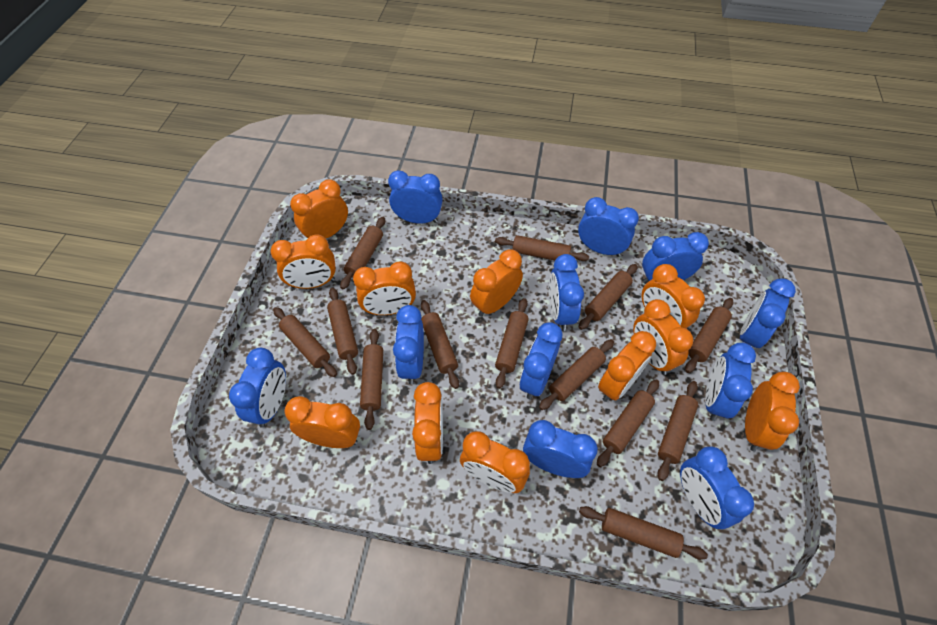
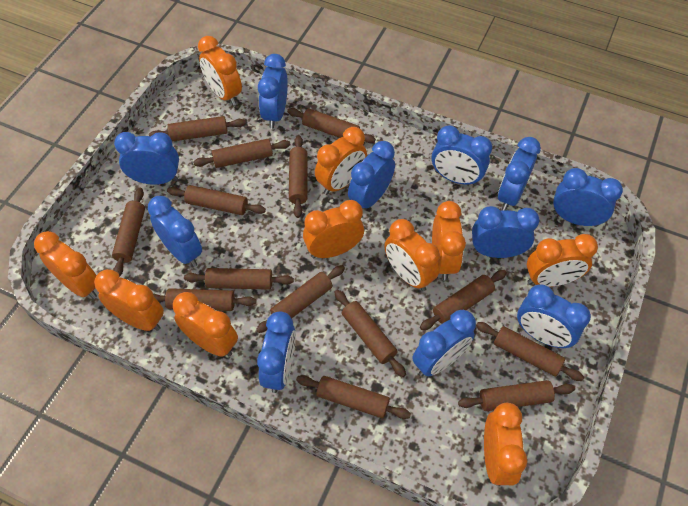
brown rolling pin: 13 -> 14
orange clock: 11 -> 10

